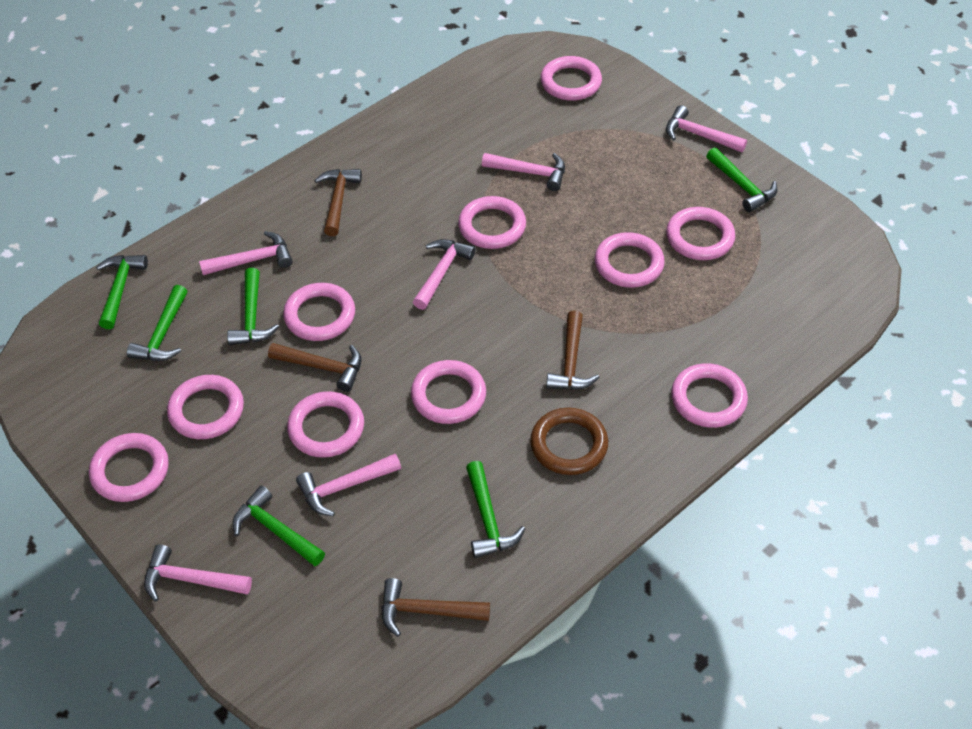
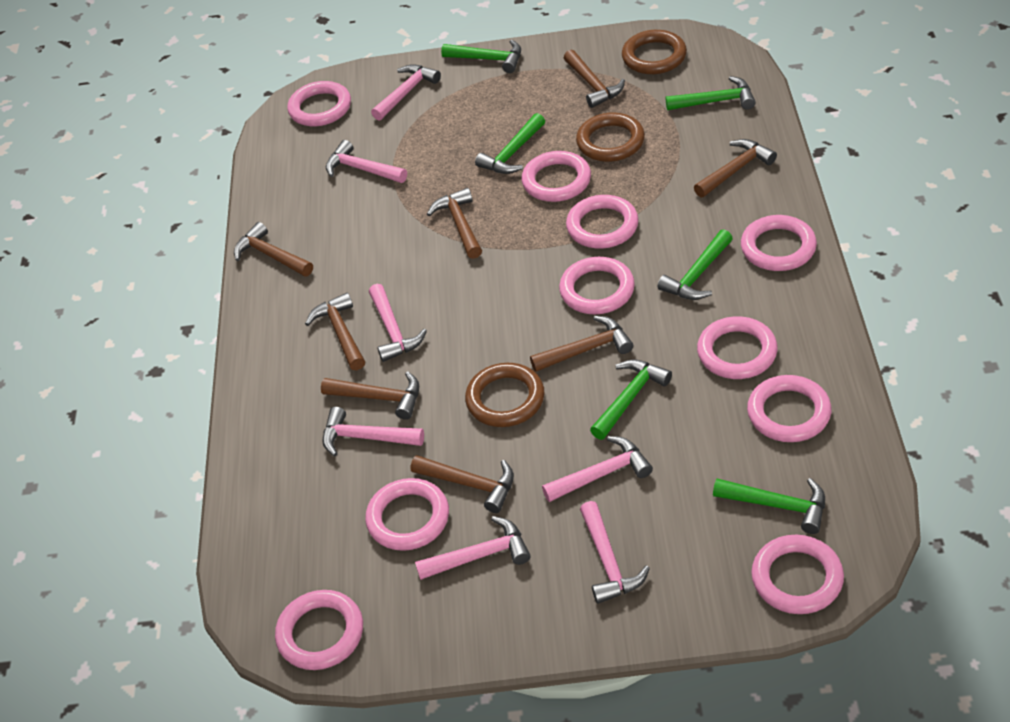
brown hammer: 4 -> 8
brown ring: 1 -> 3
pink hammer: 6 -> 7

